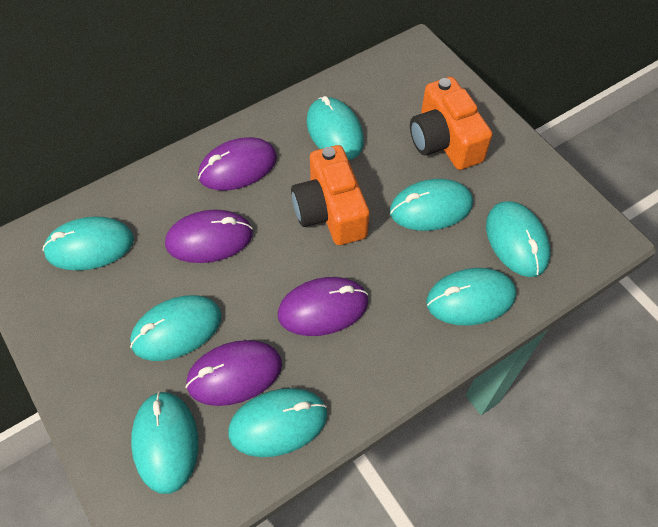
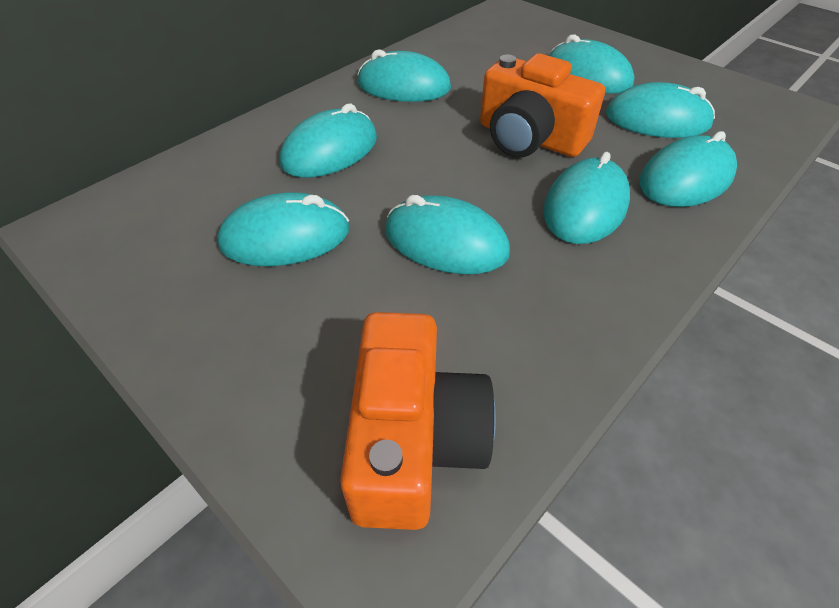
purple mouse: 4 -> 0

